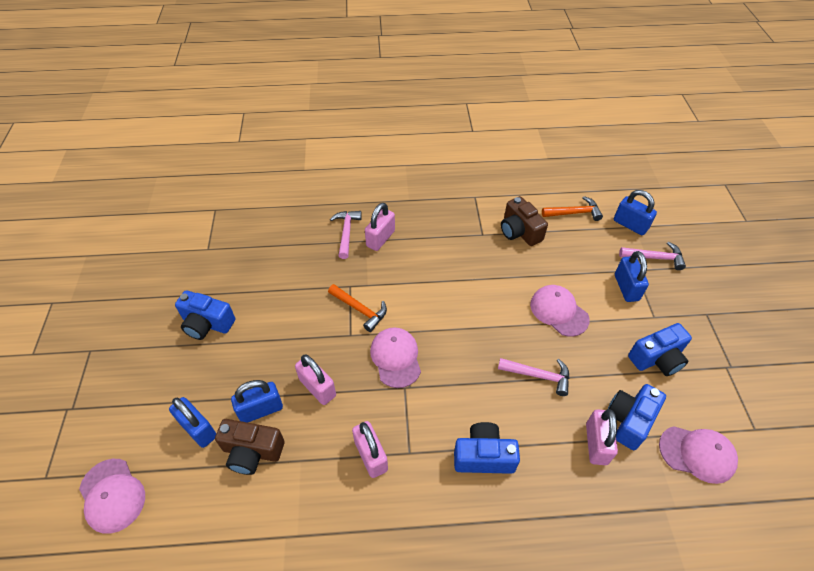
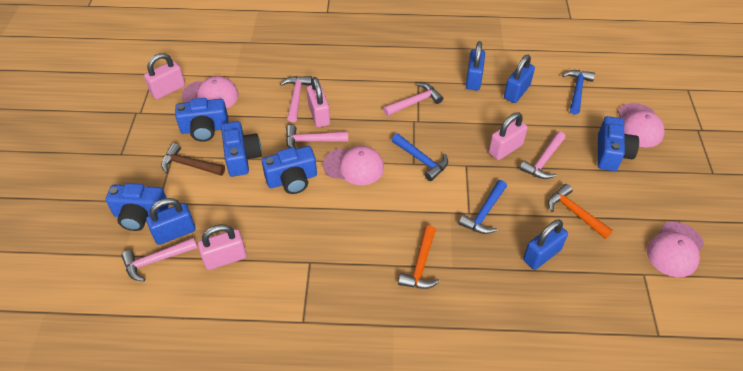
blue camera: 4 -> 5
blue hammer: 0 -> 3
brown camera: 2 -> 0
brown hammer: 0 -> 1
pink hammer: 3 -> 5

